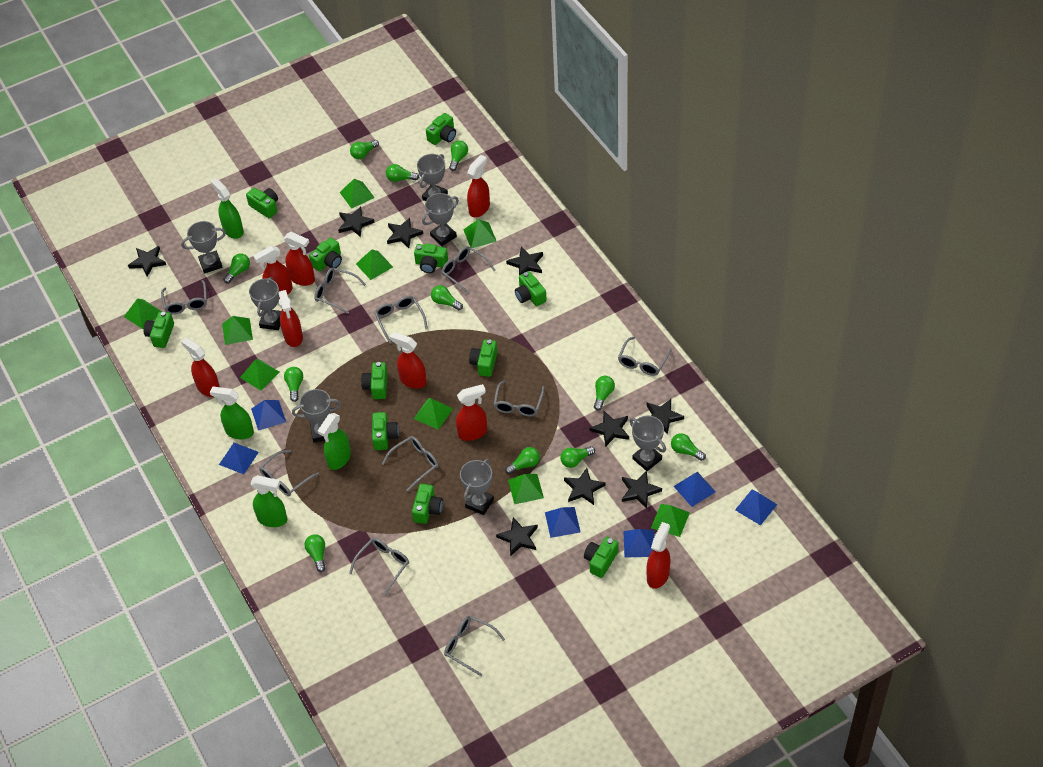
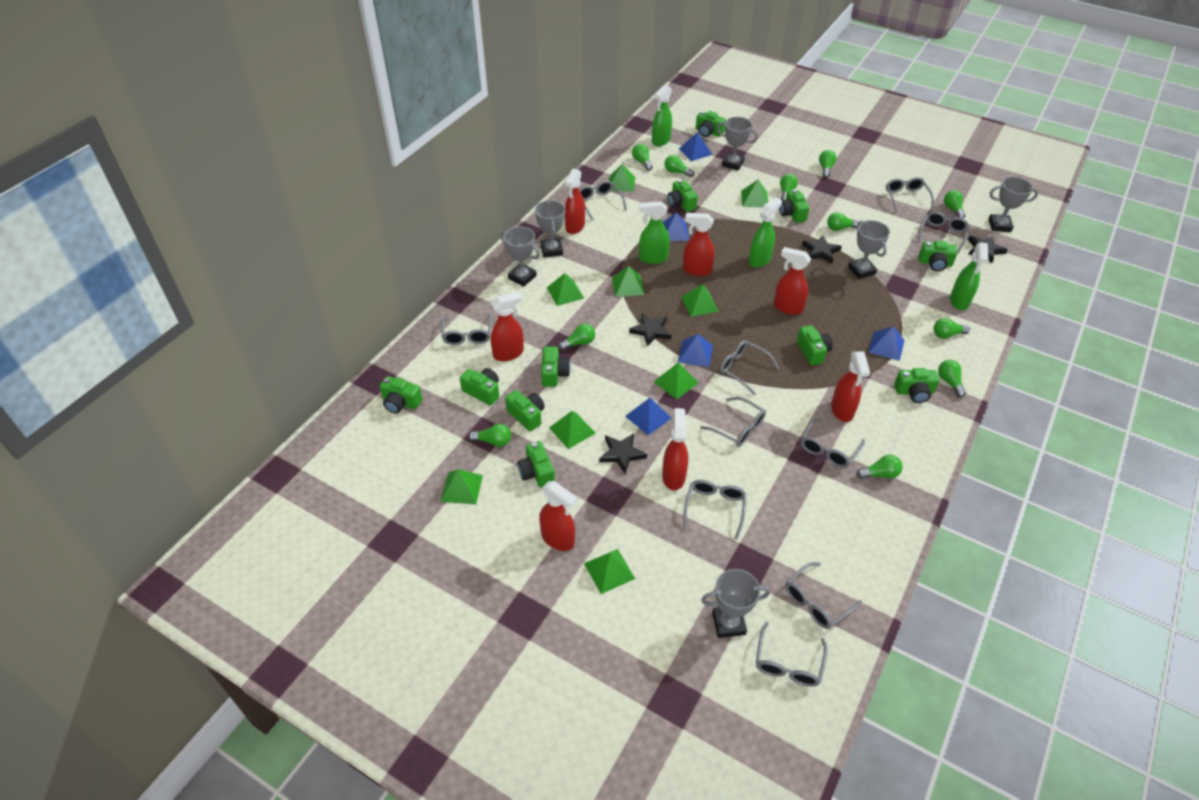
black star: 9 -> 4
blue pyramid: 6 -> 5
grey trophy: 7 -> 6
red spray bottle: 8 -> 7

